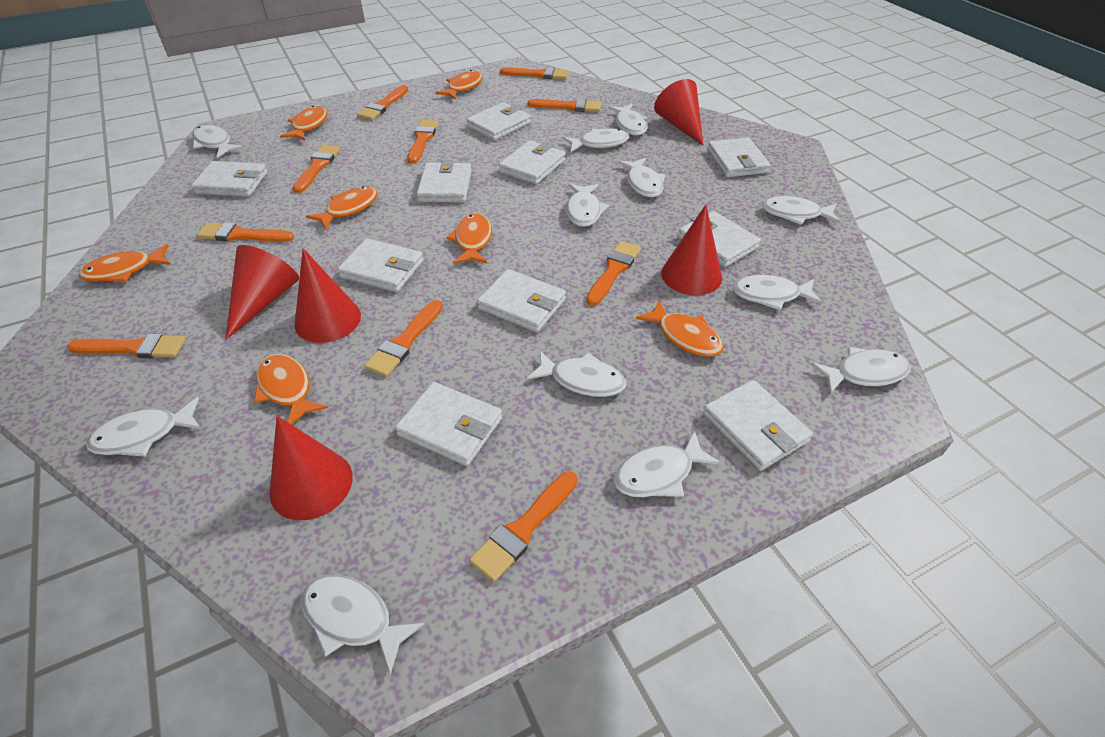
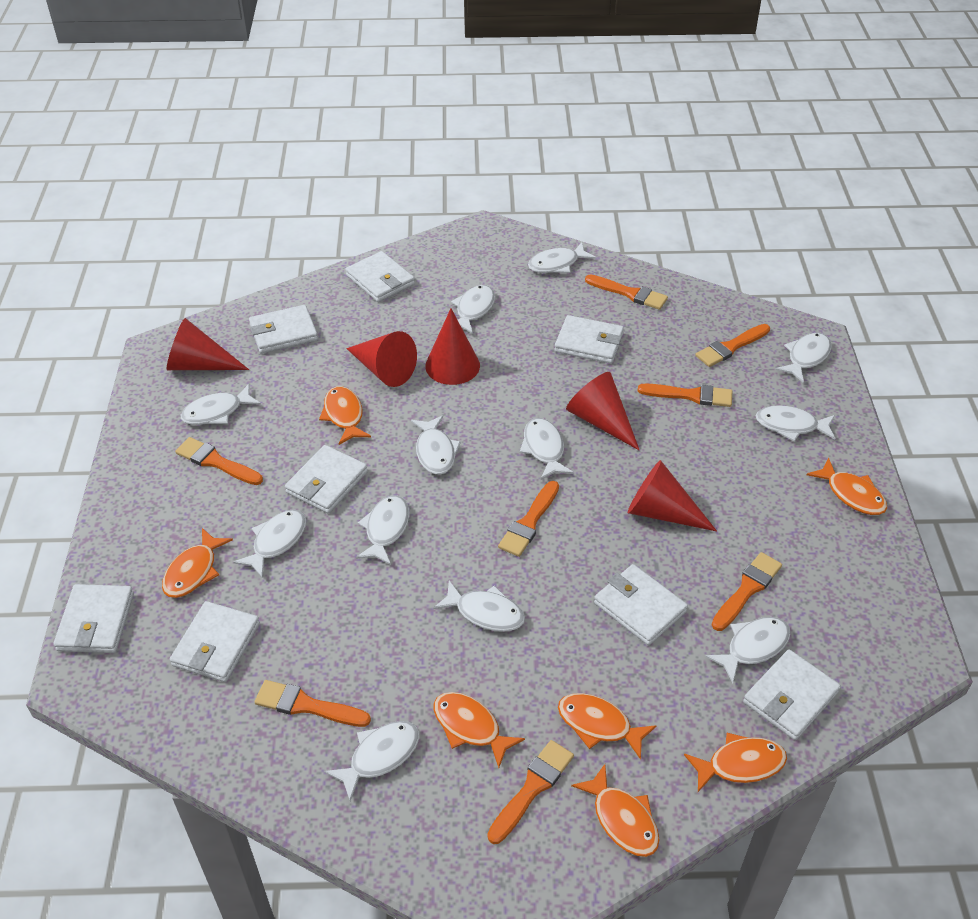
orange brush: 10 -> 8
white wallet: 10 -> 8

